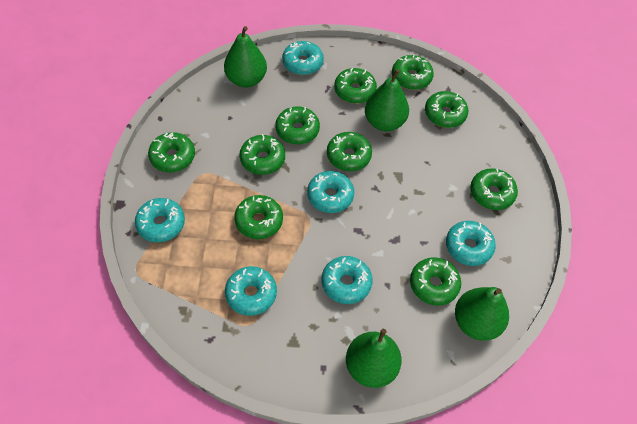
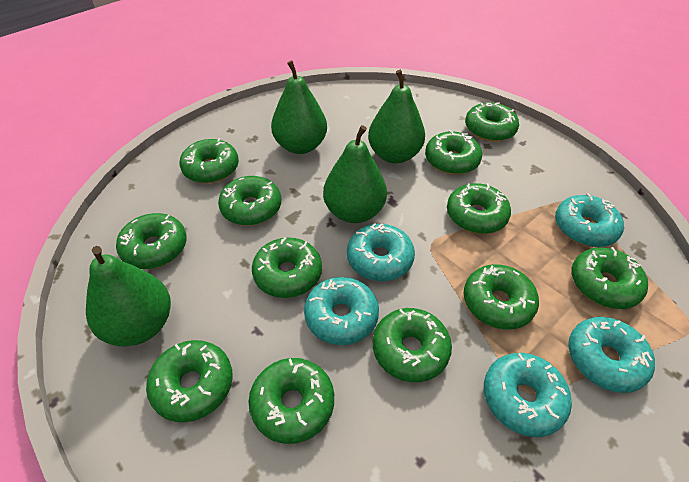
green donut: 10 -> 12
turquoise donut: 6 -> 5

